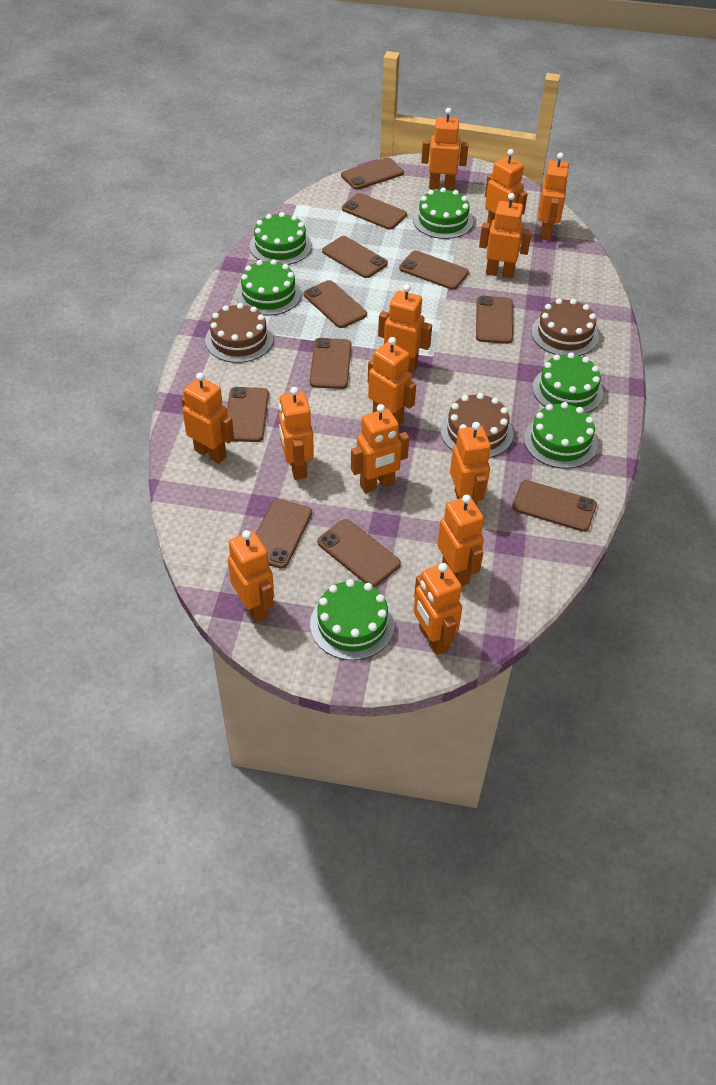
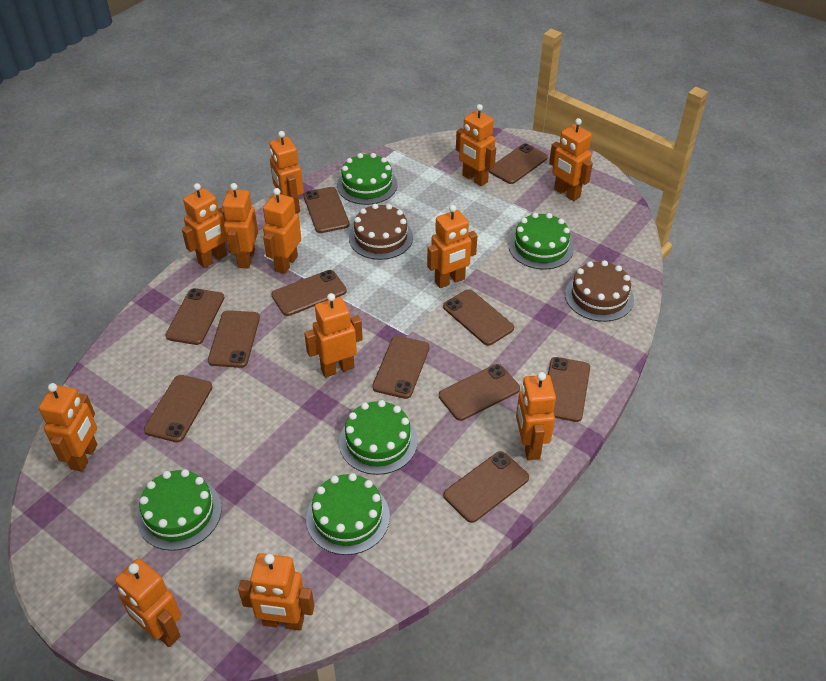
brown cake: 3 -> 2
green cake: 6 -> 5
orange robot: 13 -> 12

